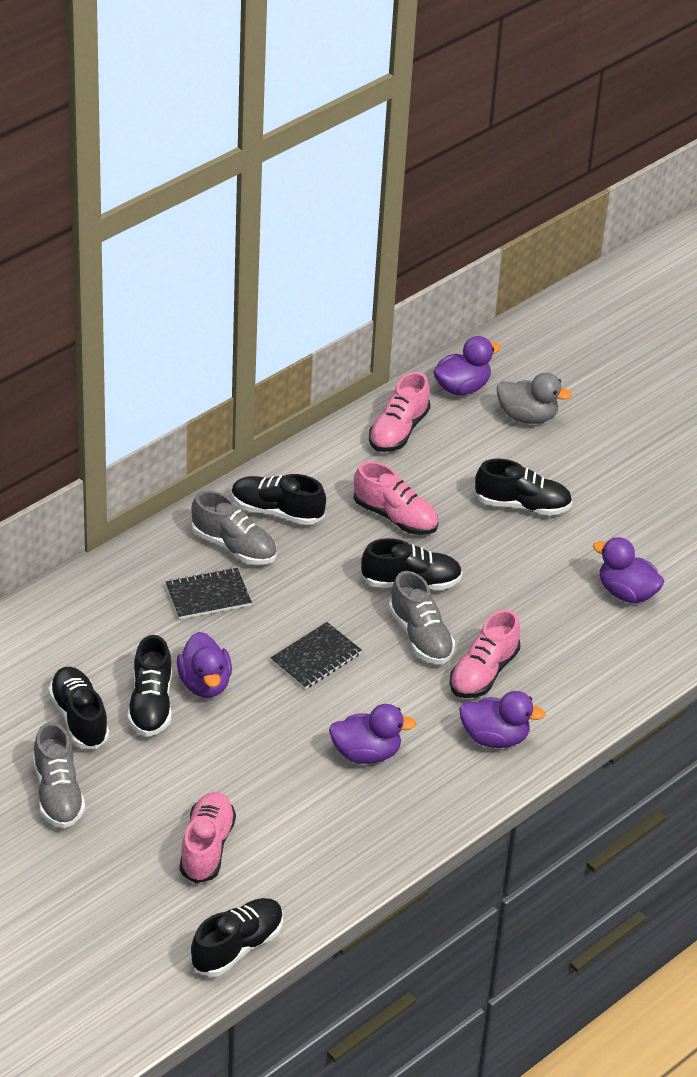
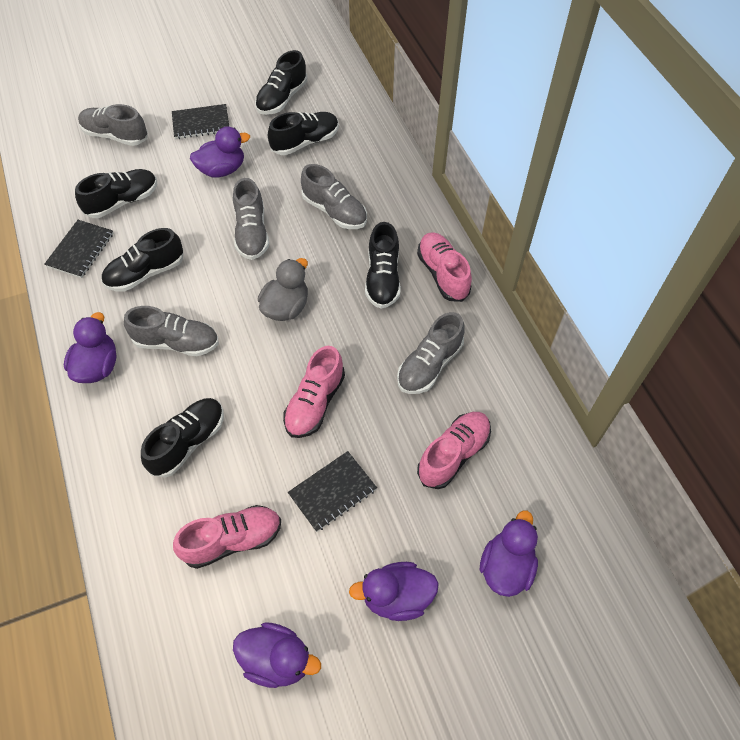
black notebook: 2 -> 3
grey shoe: 3 -> 5

